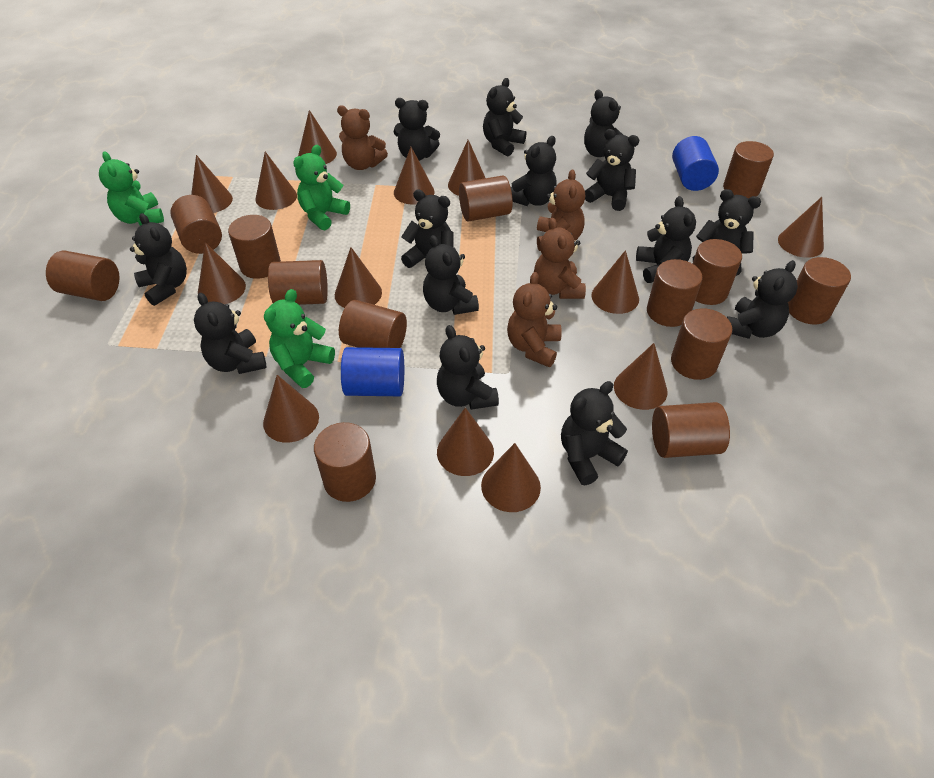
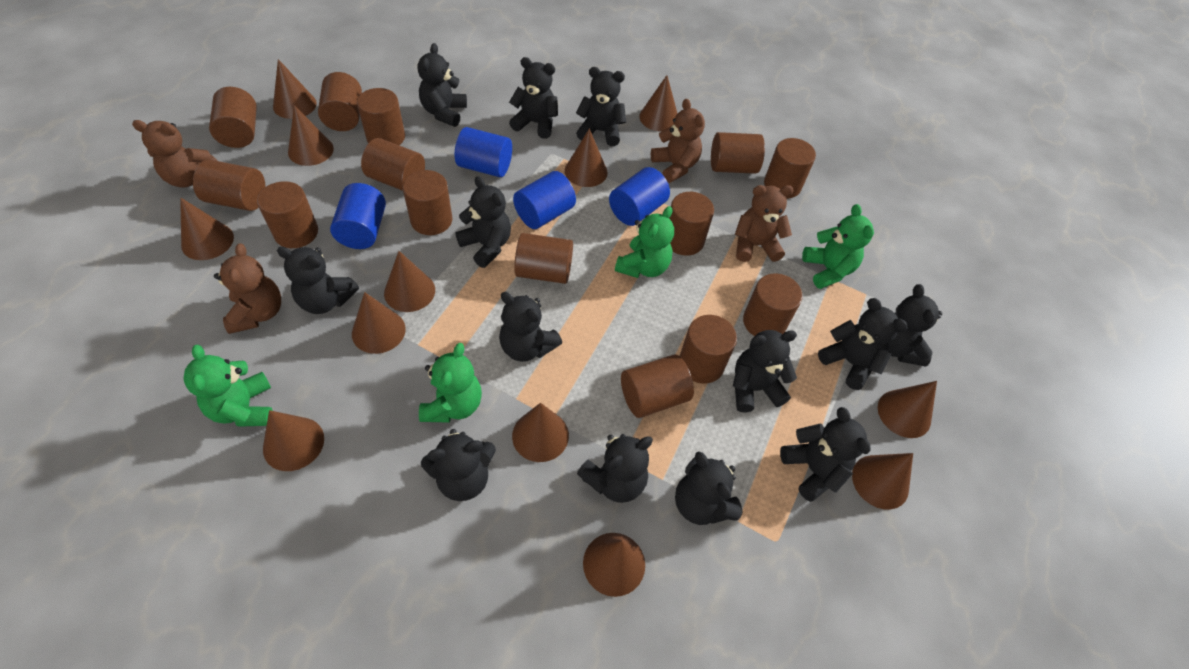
black teddy bear: 14 -> 13
blue cylinder: 2 -> 4
brown cone: 13 -> 12
brown cylinder: 13 -> 14
green teddy bear: 3 -> 4

